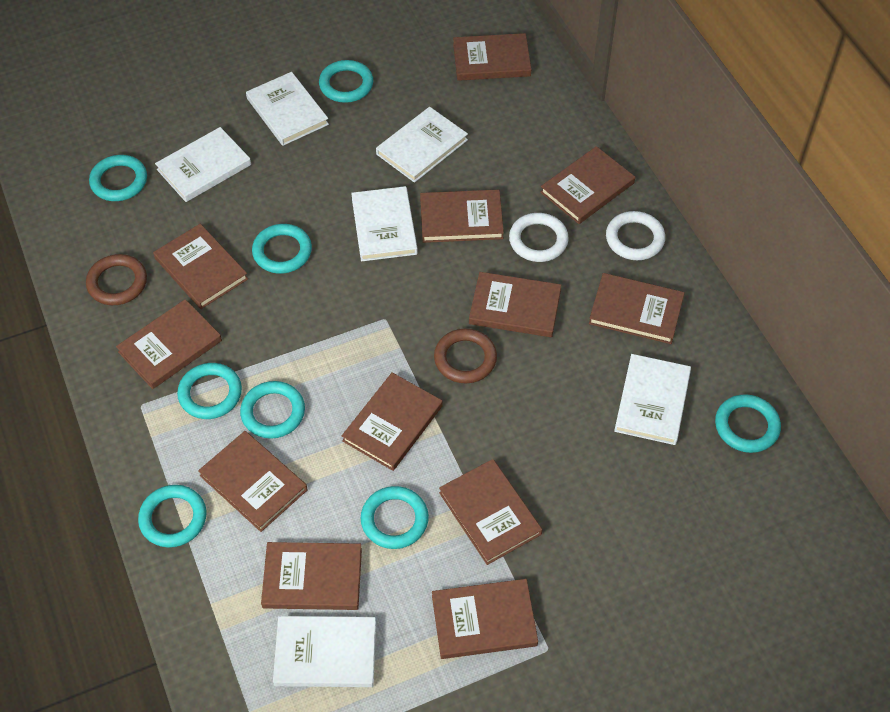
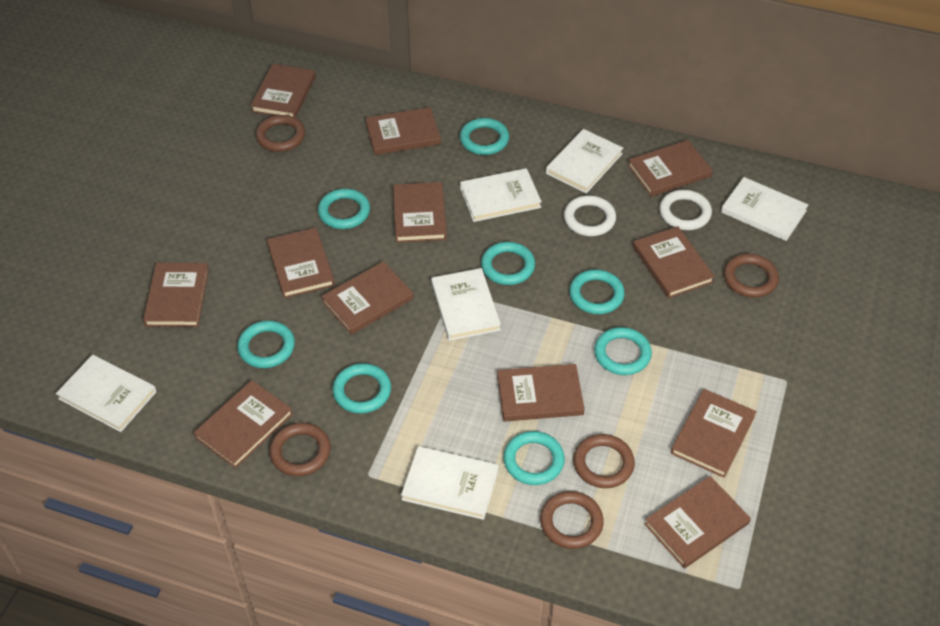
brown ring: 2 -> 5

